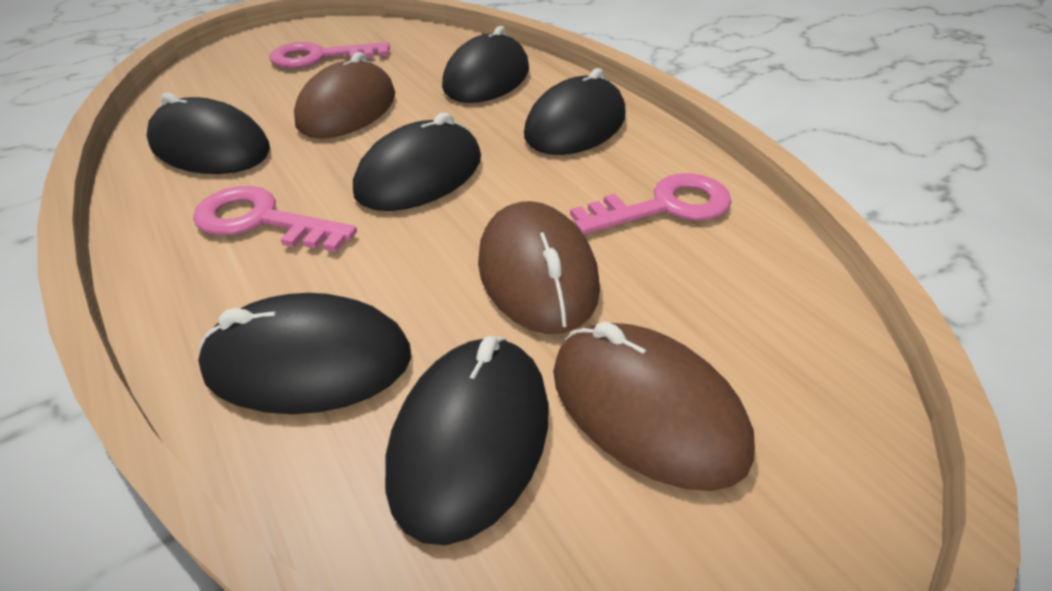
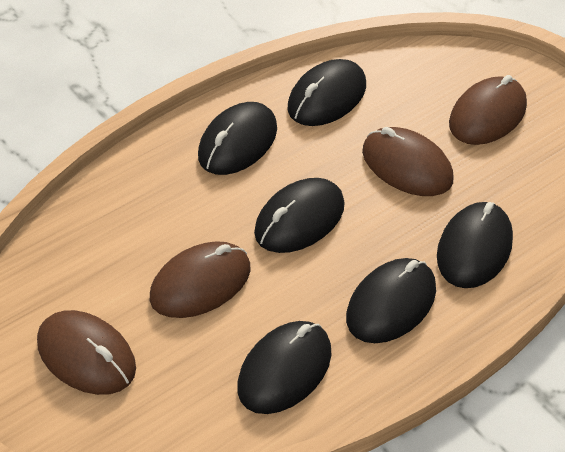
brown mouse: 3 -> 4
pink key: 3 -> 0

